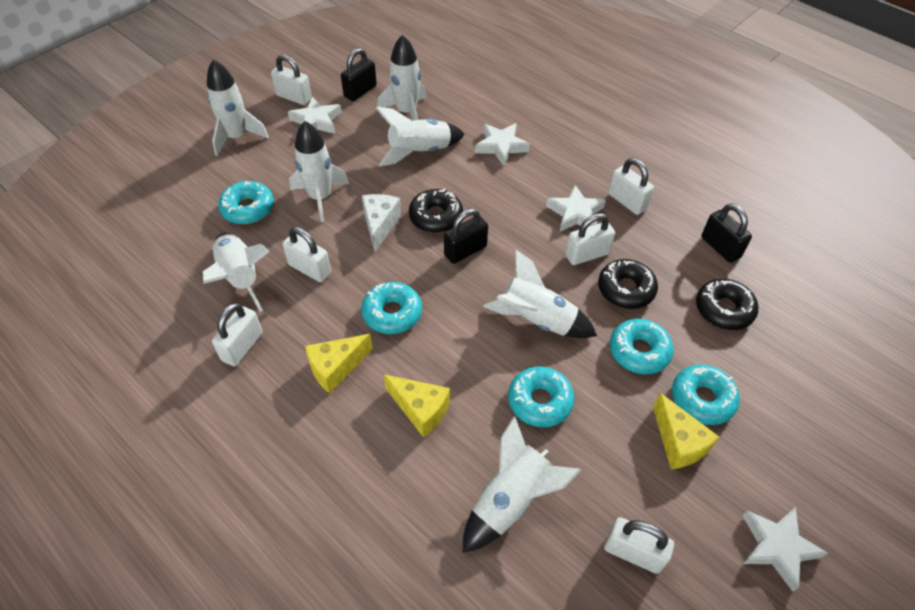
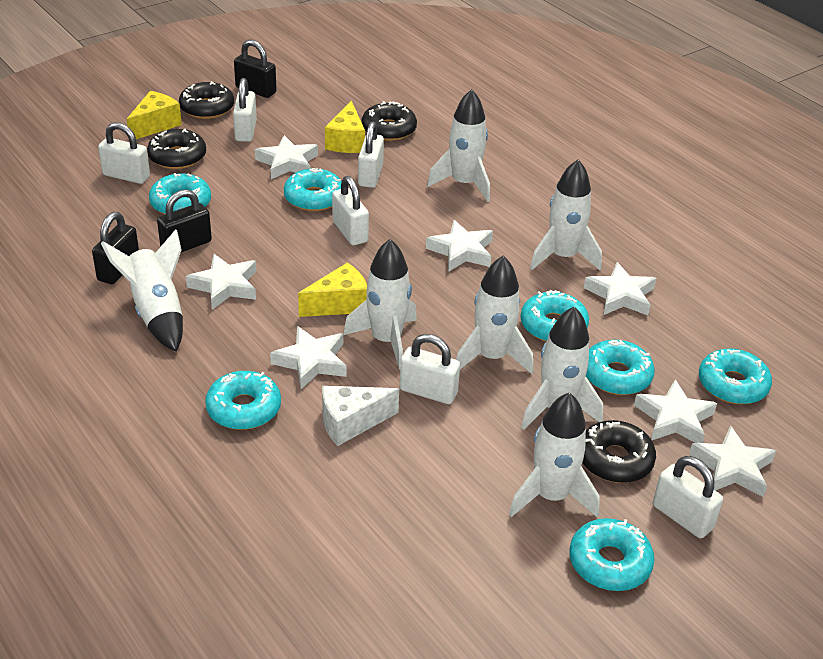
black donut: 3 -> 4
turquoise donut: 5 -> 7
white star: 4 -> 7

